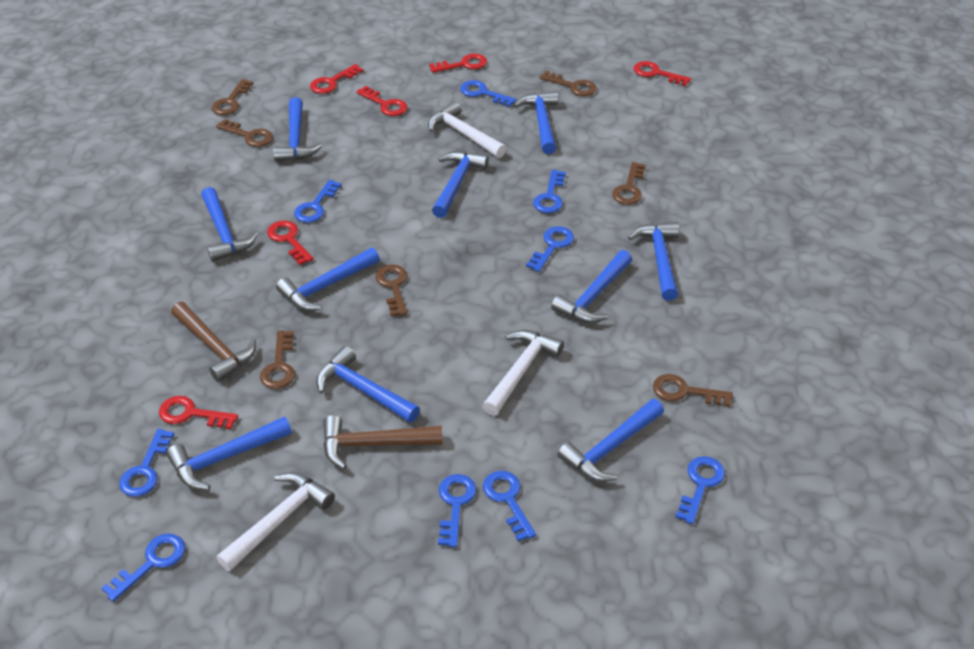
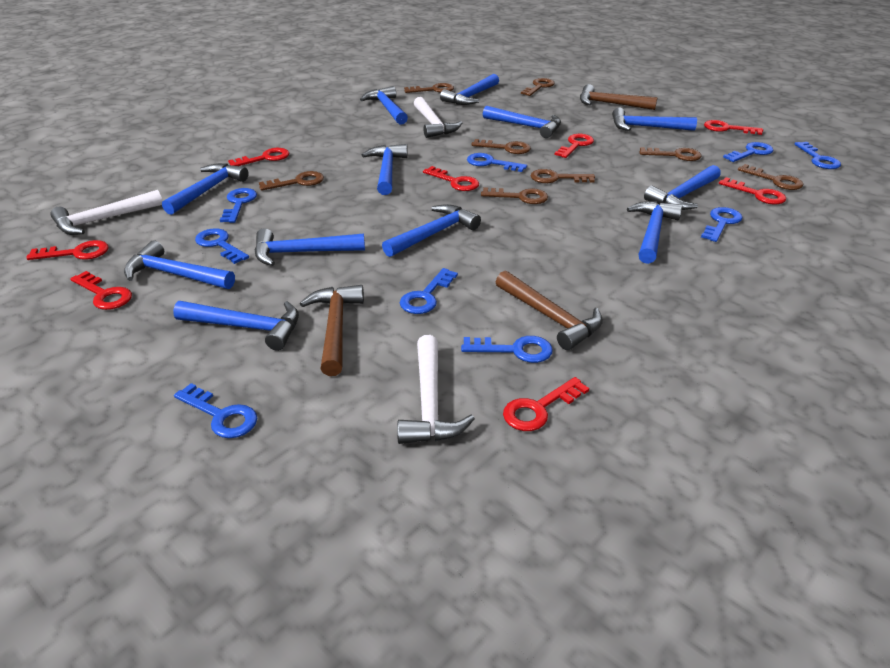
blue hammer: 10 -> 12
brown hammer: 2 -> 3
brown key: 7 -> 8
red key: 6 -> 8

